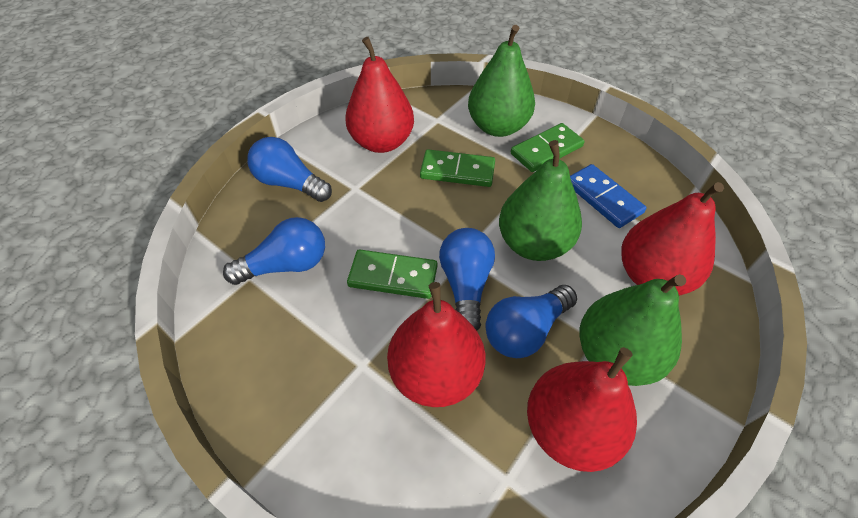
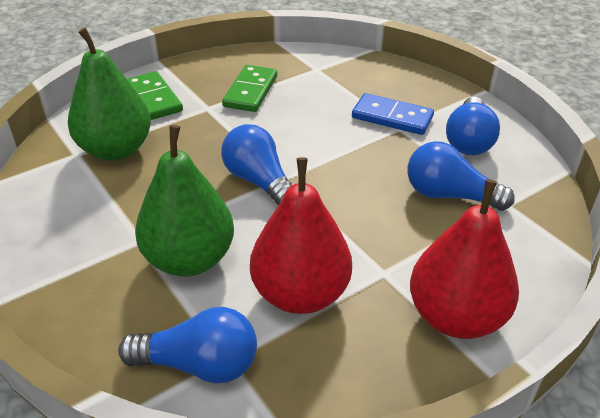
green domino: 3 -> 2
green pear: 3 -> 2
red pear: 4 -> 2

